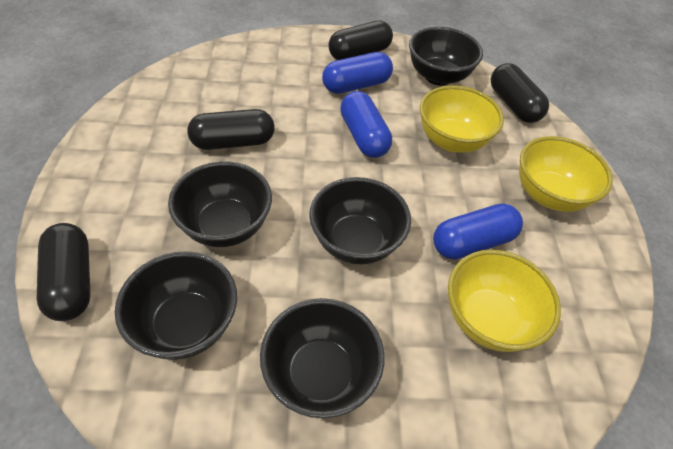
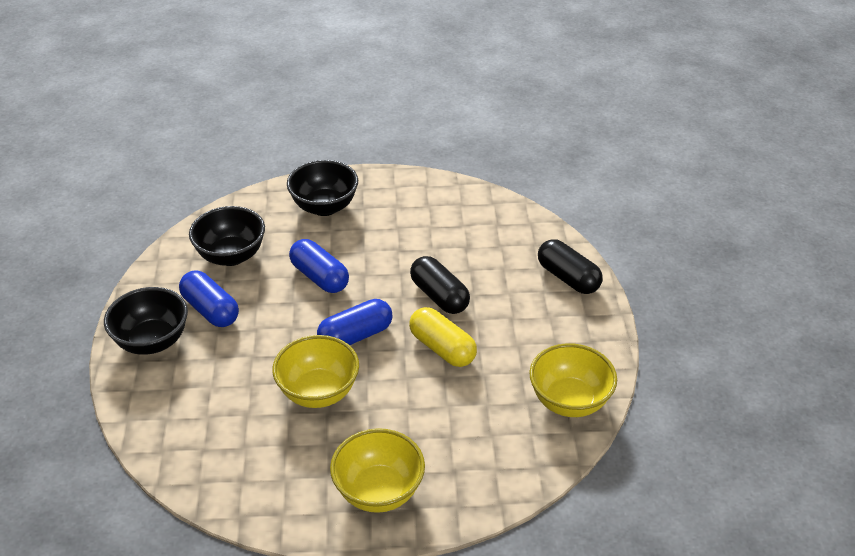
black bowl: 5 -> 3
black capsule: 4 -> 2
yellow capsule: 0 -> 1

